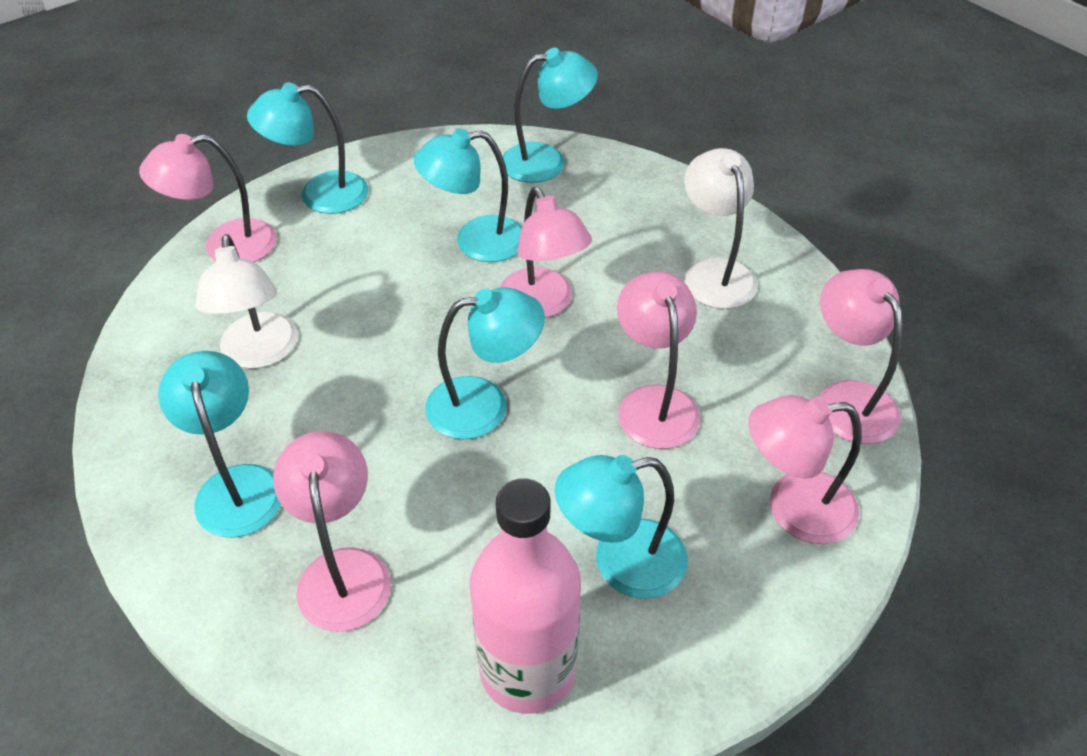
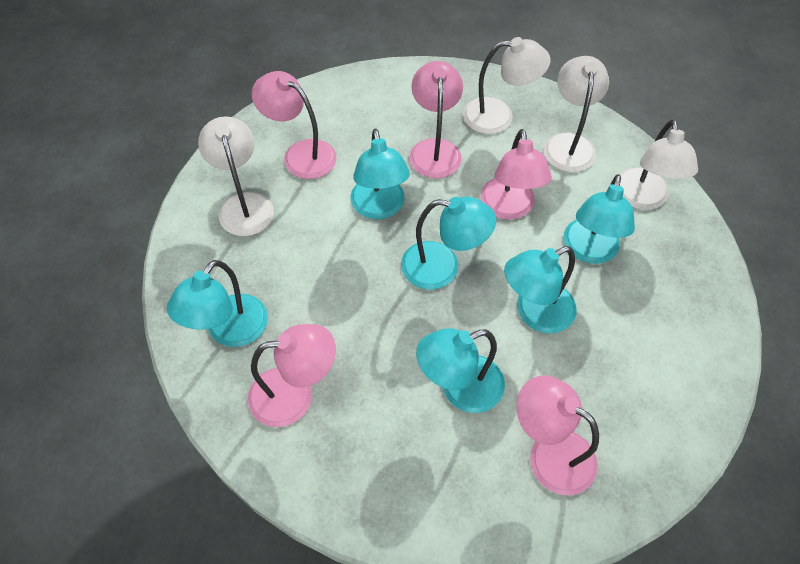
pink bottle: 1 -> 0
pink lamp: 6 -> 5
white lamp: 2 -> 4

